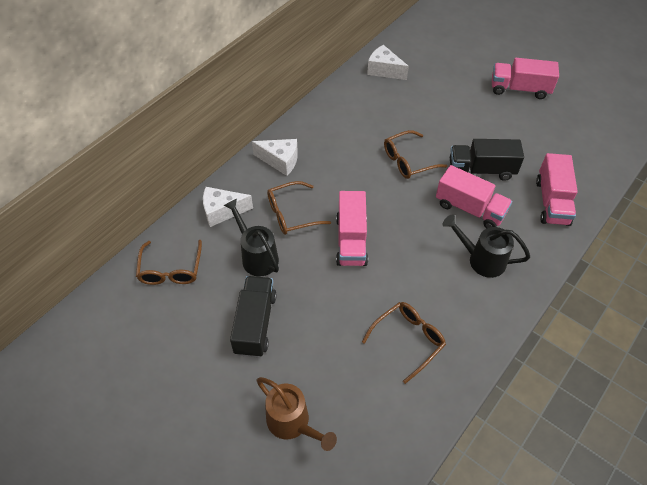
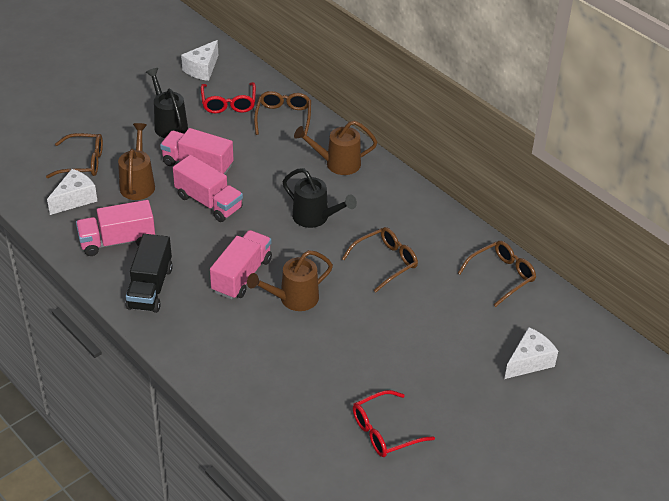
black truck: 2 -> 1
brown watering can: 1 -> 3
red glasses: 0 -> 2

